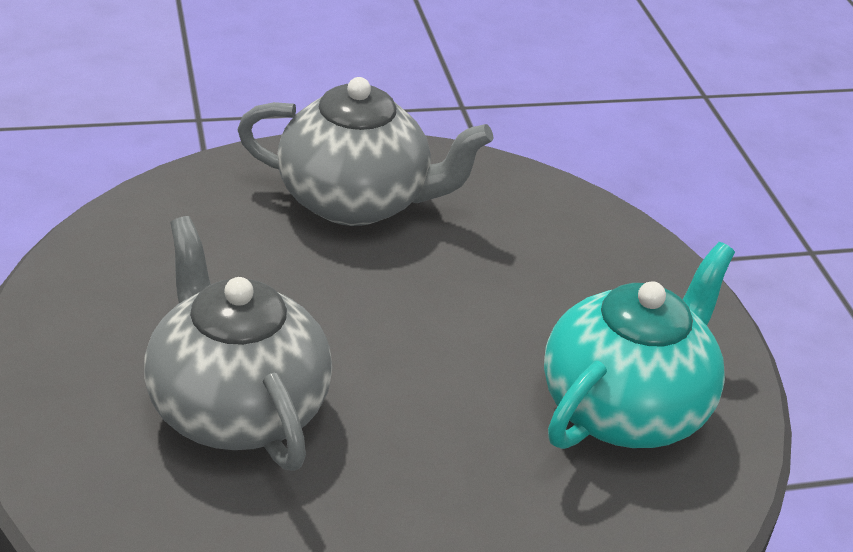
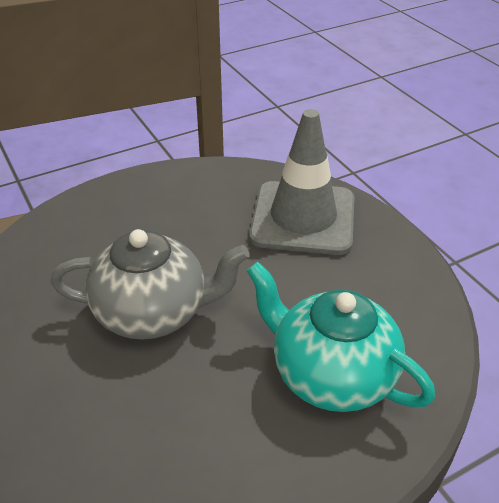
grey teapot: 2 -> 1
grey traffic cone: 0 -> 1

